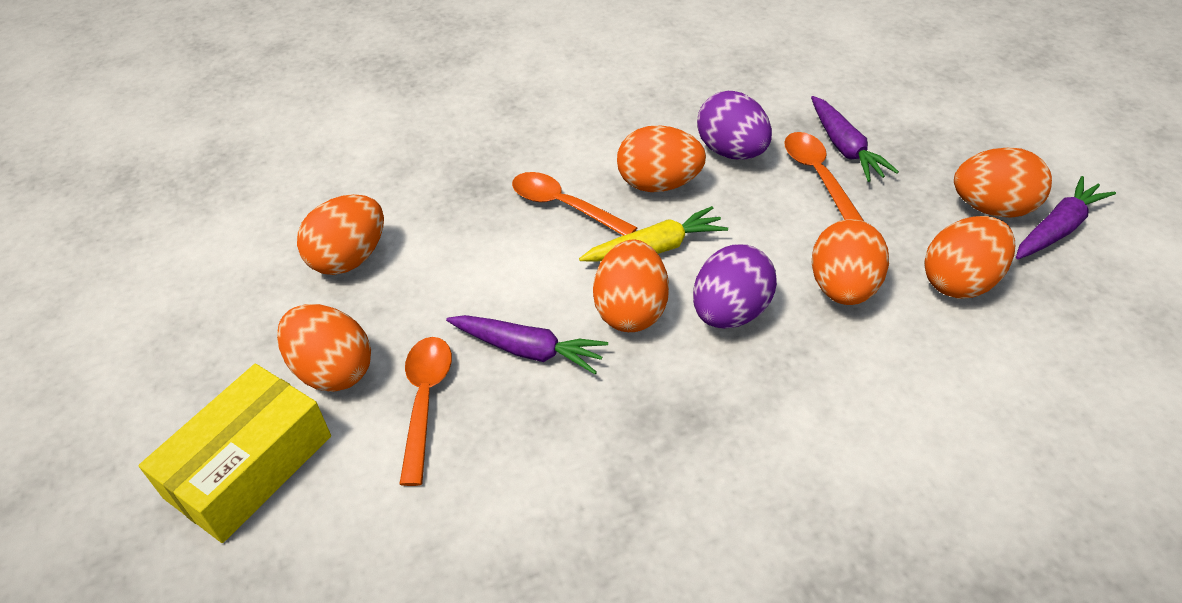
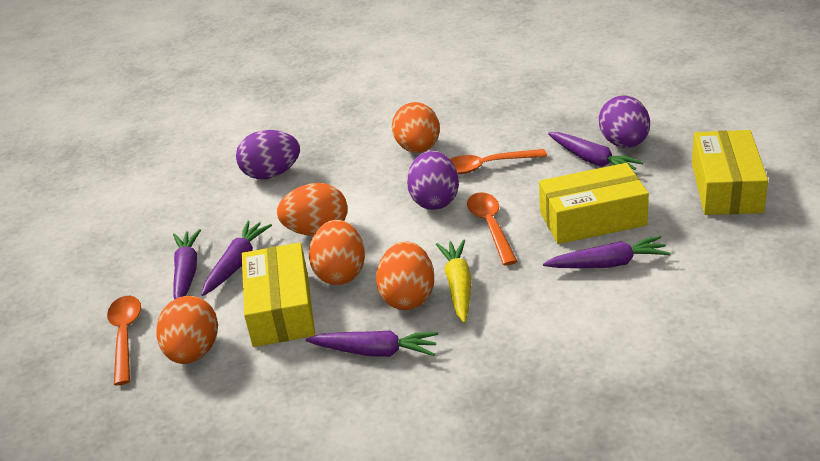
orange egg: 7 -> 5
purple carrot: 3 -> 5
purple egg: 2 -> 3
yellow box: 1 -> 3

